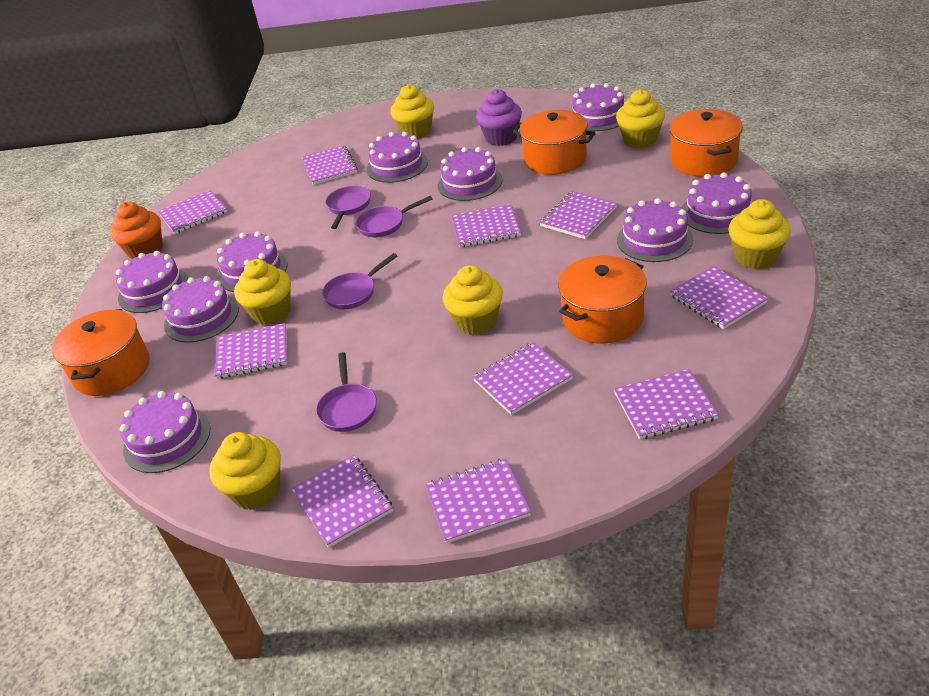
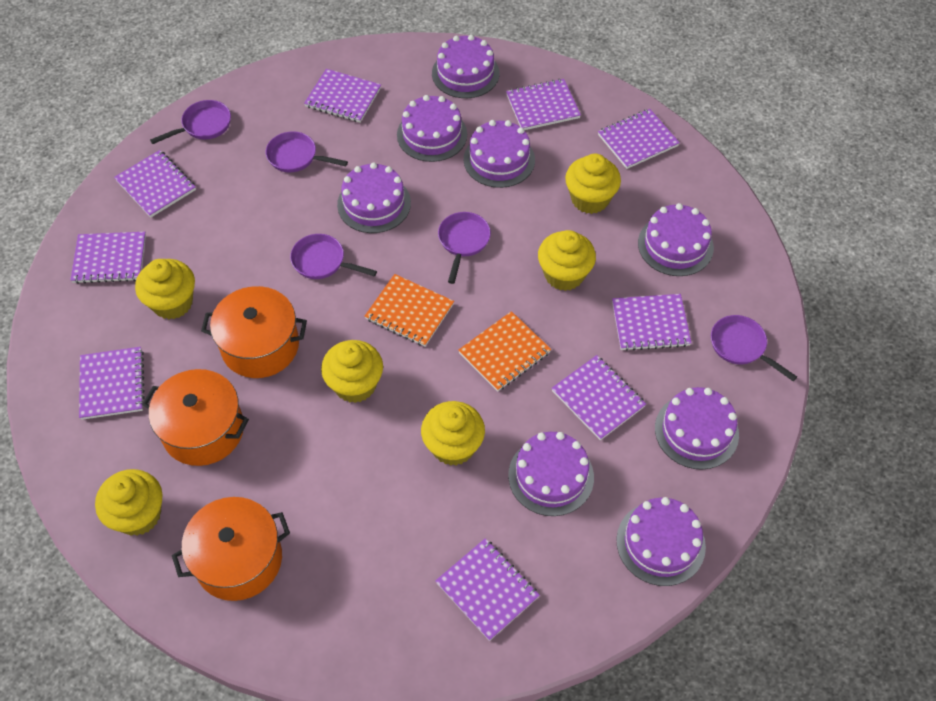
orange cupcake: 1 -> 0
orange notebook: 0 -> 2
orange pot: 4 -> 3
purple cake: 9 -> 8
purple cupcake: 1 -> 0
purple notebook: 10 -> 9
purple pan: 4 -> 5

